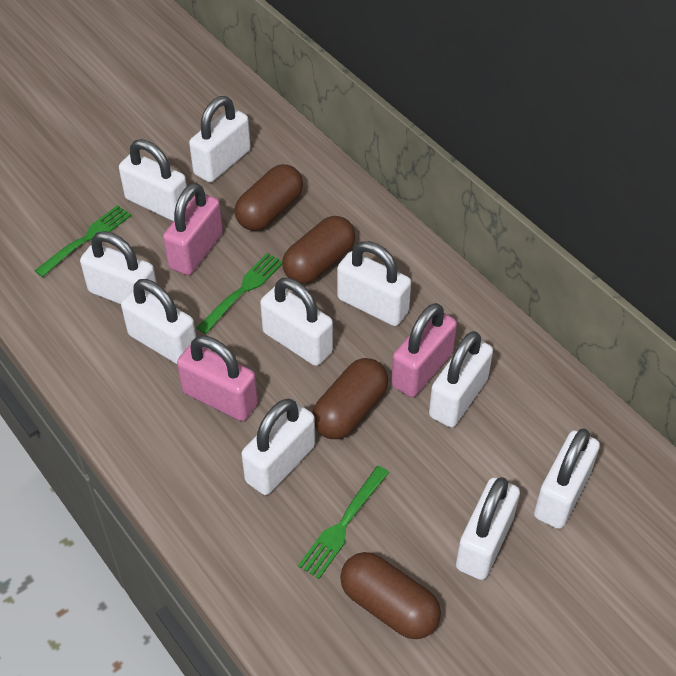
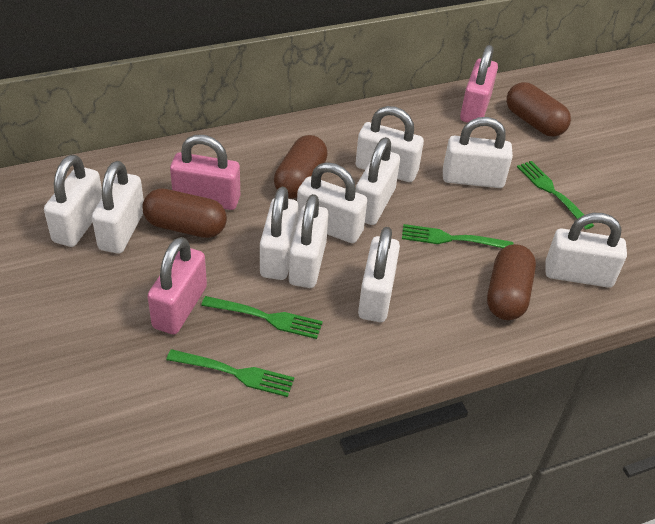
green fork: 3 -> 4

